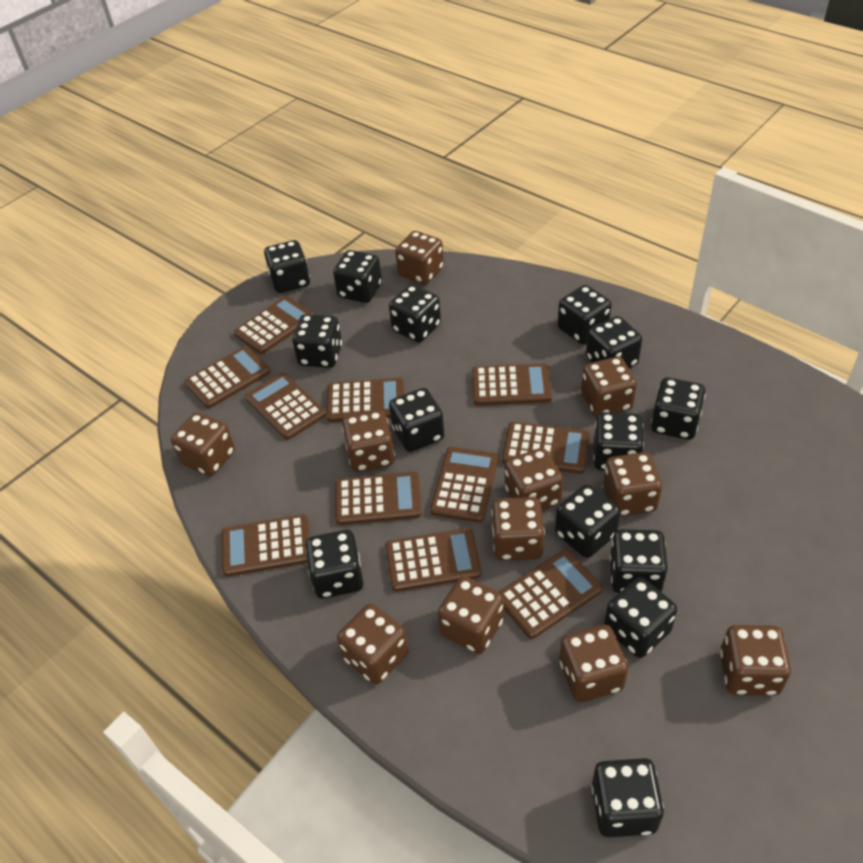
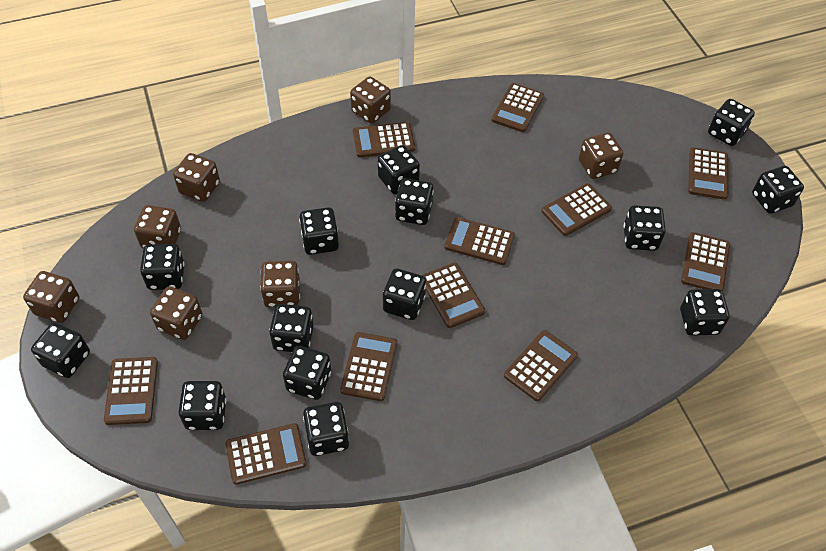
brown dice: 11 -> 7

